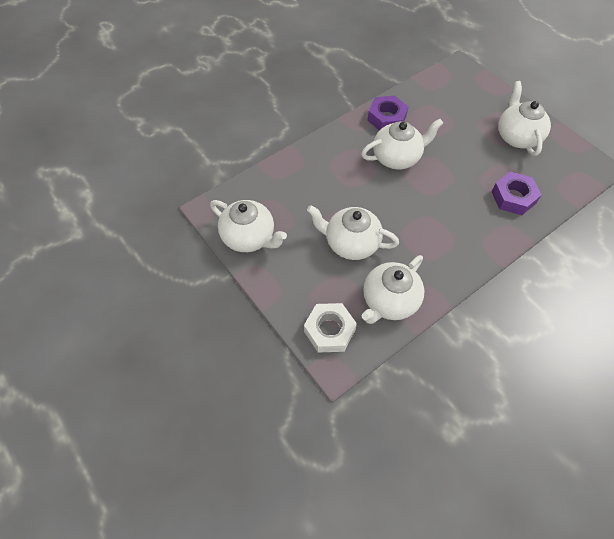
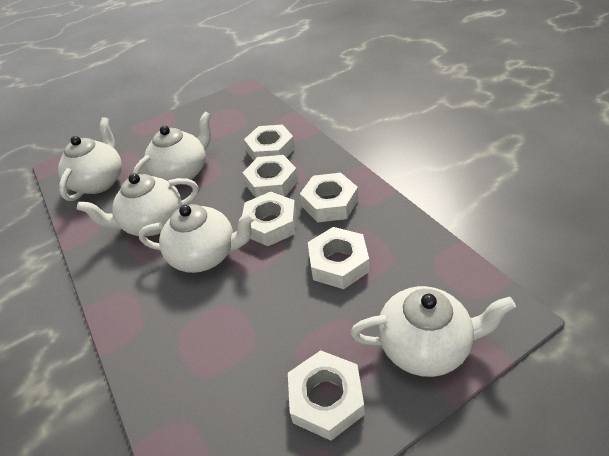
purple nut: 2 -> 0
white nut: 1 -> 6

